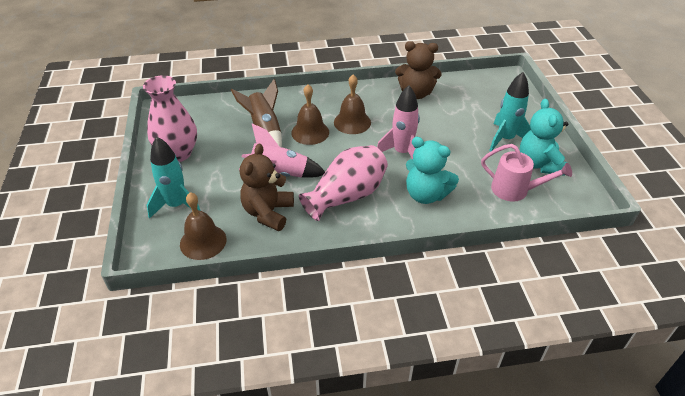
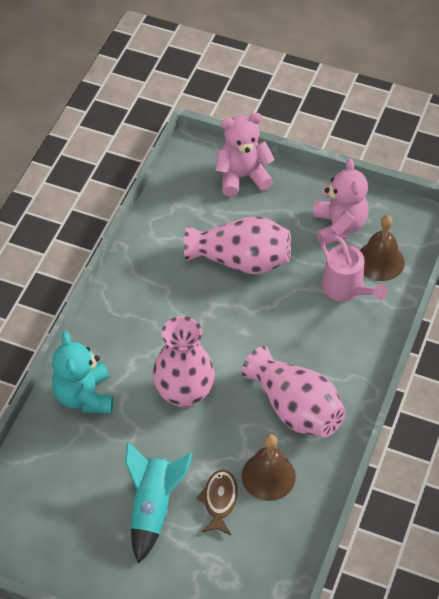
brown bell: 3 -> 2
brown fish: 0 -> 1
brown rocket: 1 -> 0
brown teddy bear: 2 -> 0
pink rocket: 2 -> 0
pink teddy bear: 0 -> 2
pink vase: 2 -> 3
turquoise rocket: 2 -> 1
turquoise teddy bear: 2 -> 1

